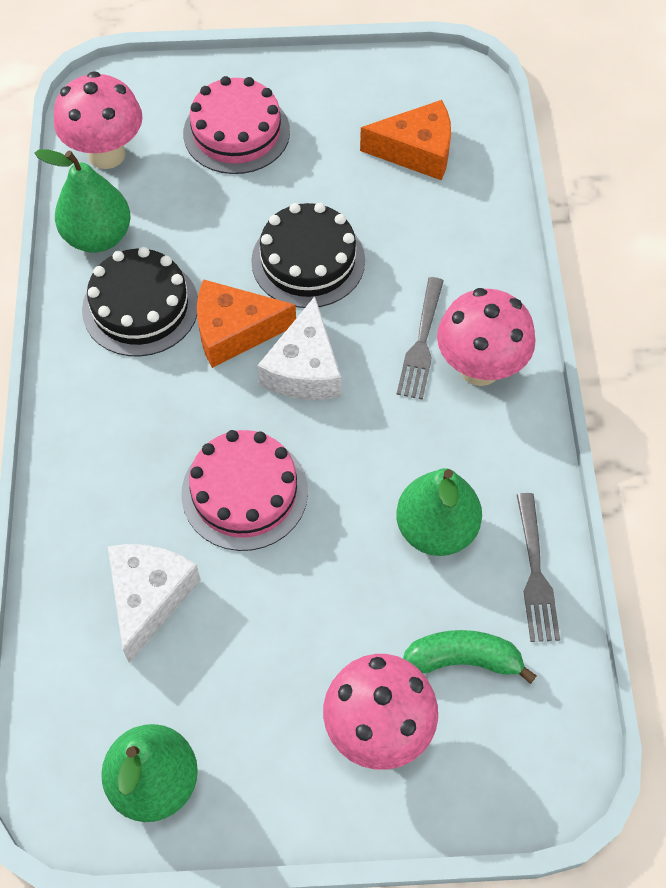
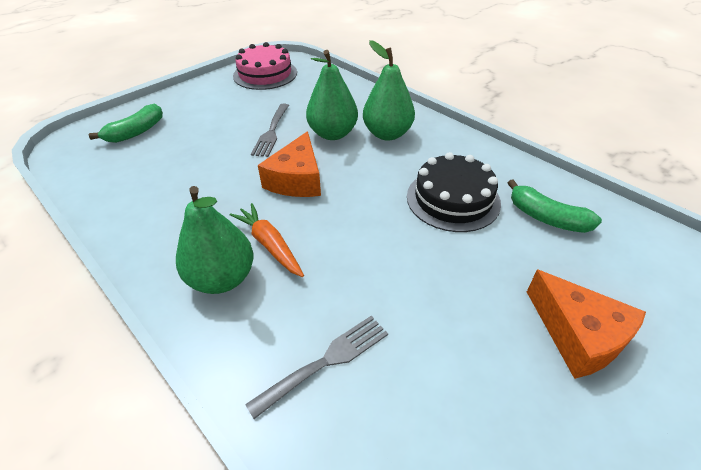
black cake: 2 -> 1
green banana: 1 -> 2
orange carrot: 0 -> 1
pink cake: 2 -> 1
pink mushroom: 3 -> 0
white cheese: 2 -> 0

